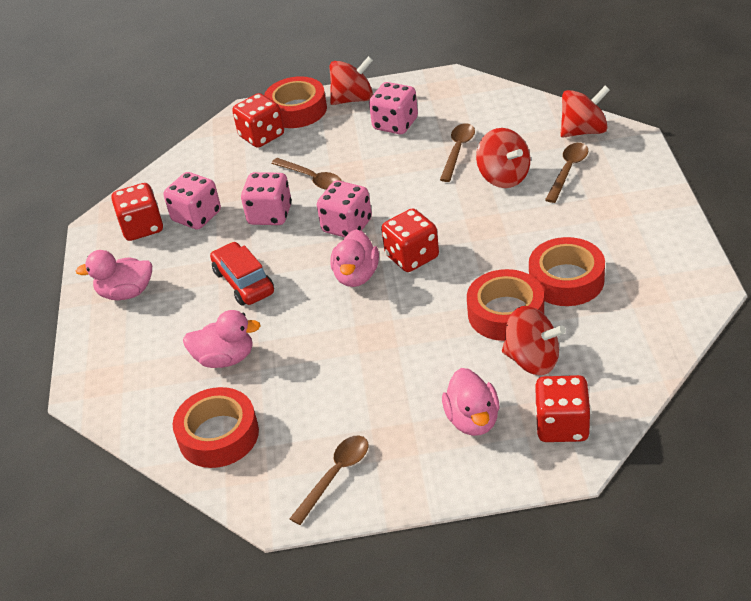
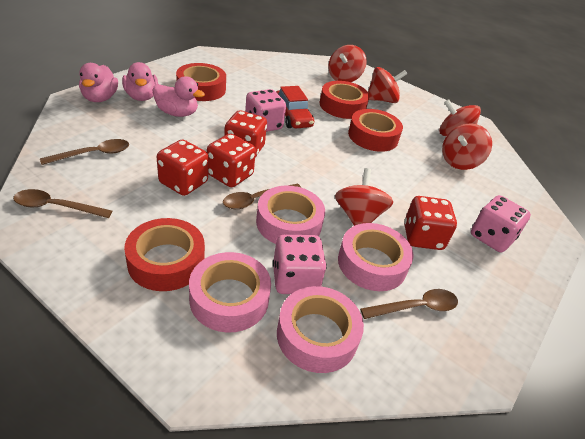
pink dice: 4 -> 3
pink duck: 4 -> 3
pink tape: 0 -> 4
red spinning top: 4 -> 5

